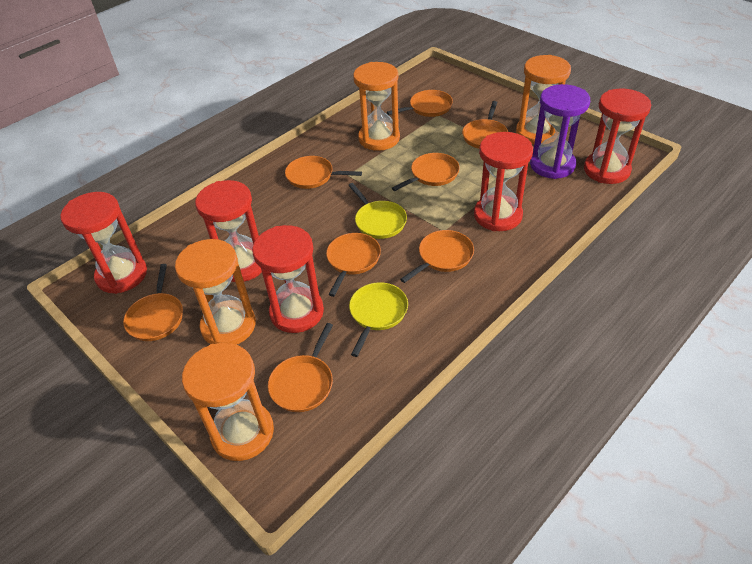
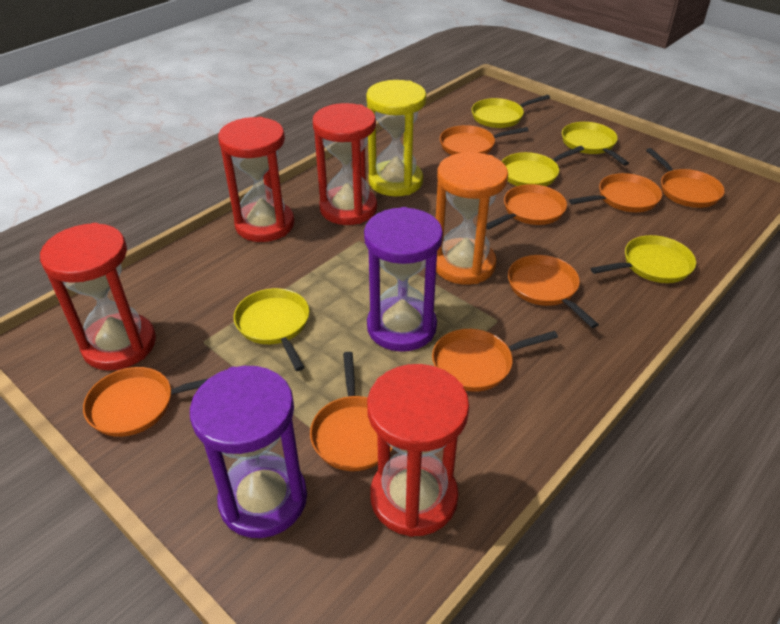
orange hourglass: 4 -> 1
purple hourglass: 1 -> 2
red hourglass: 5 -> 4
yellow hourglass: 0 -> 1
yellow pan: 2 -> 5

